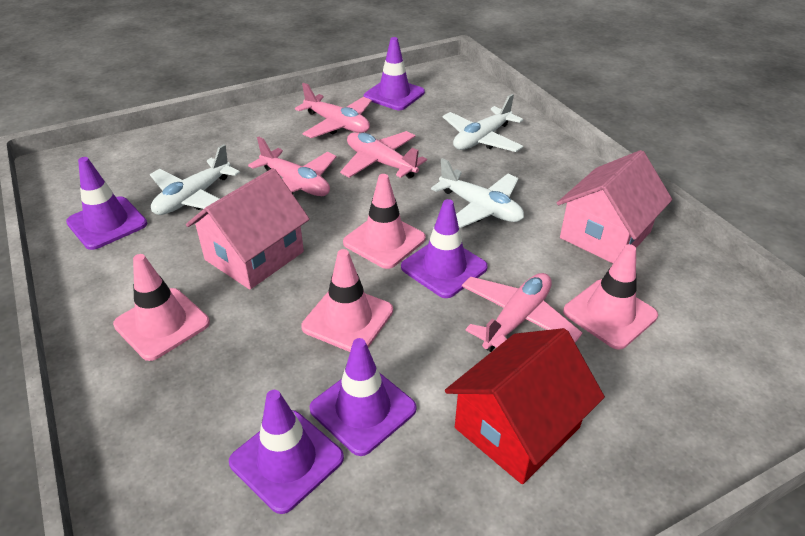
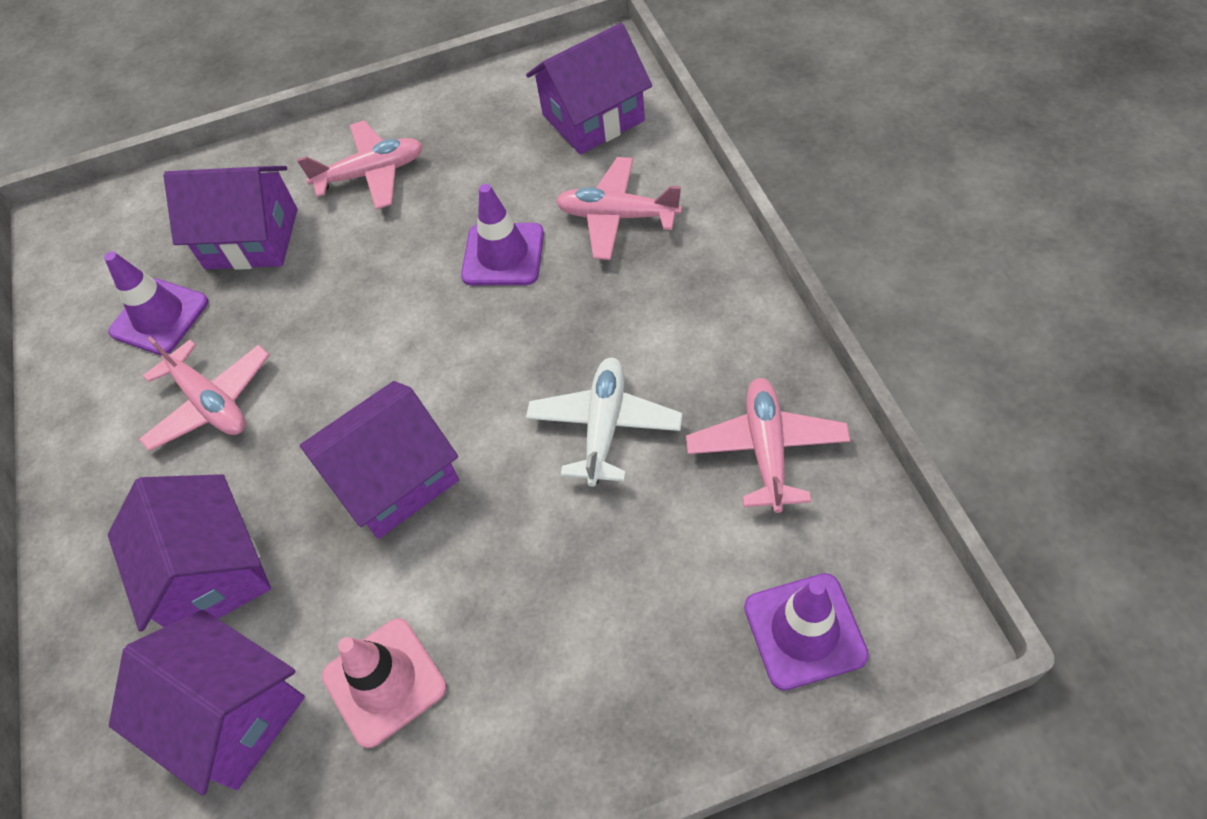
pink house: 2 -> 0
pink traffic cone: 4 -> 1
purple house: 0 -> 5
purple traffic cone: 5 -> 3
red house: 1 -> 0
white plane: 3 -> 1

